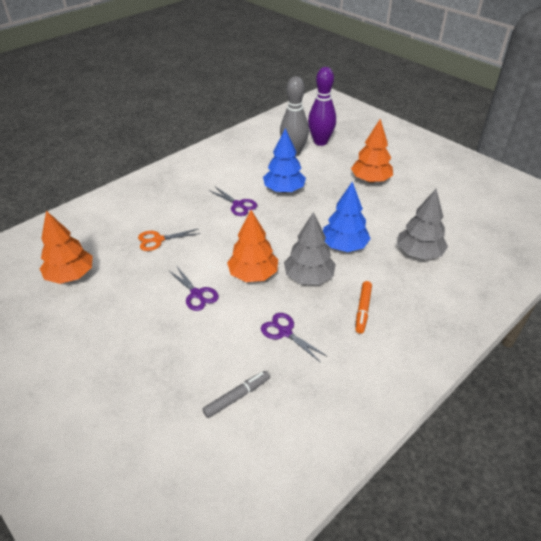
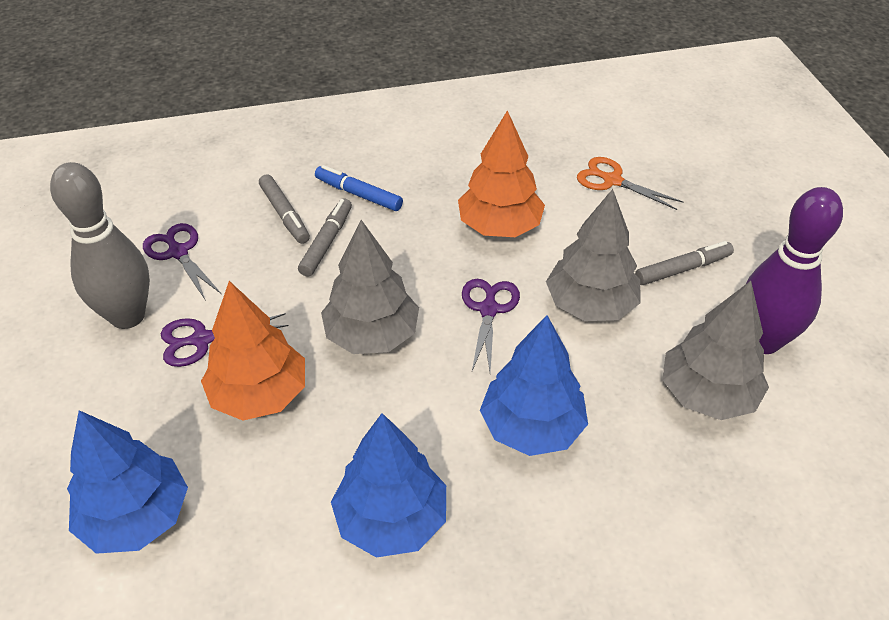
blue marker: 0 -> 1
blue tree: 2 -> 3
grey marker: 1 -> 3
grey tree: 2 -> 3
orange marker: 1 -> 0
orange tree: 3 -> 2

